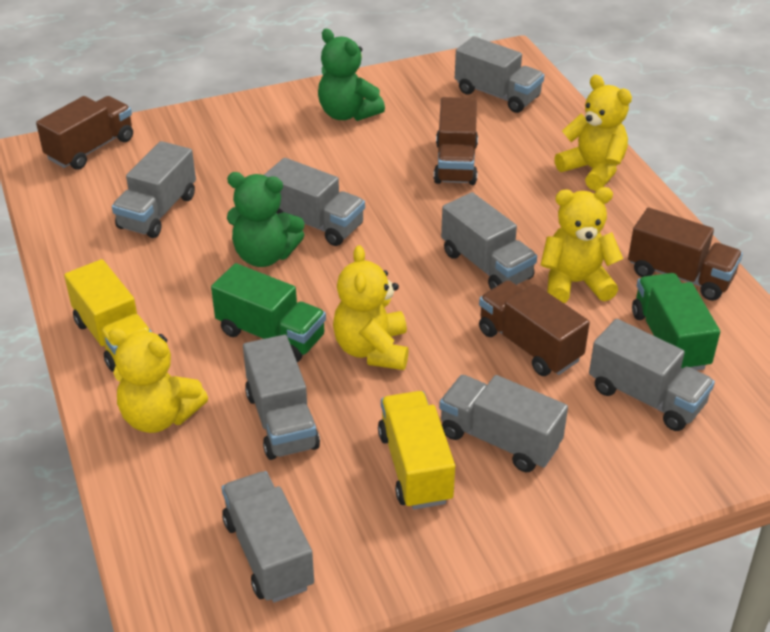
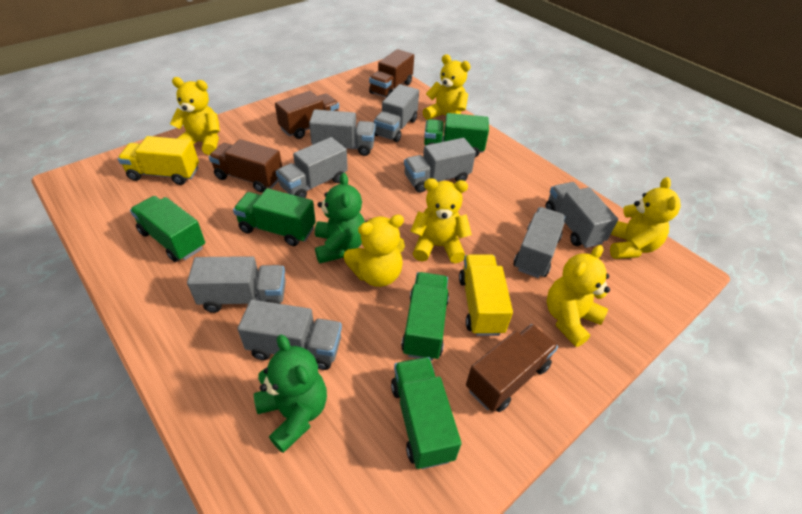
green truck: 2 -> 5
yellow teddy bear: 4 -> 6

